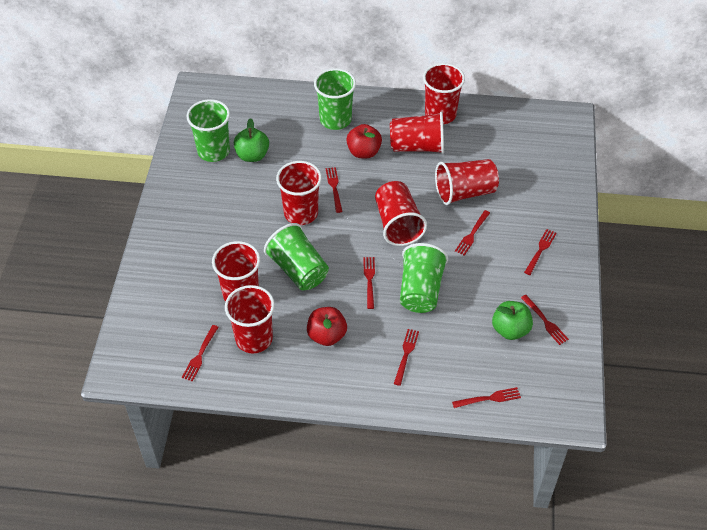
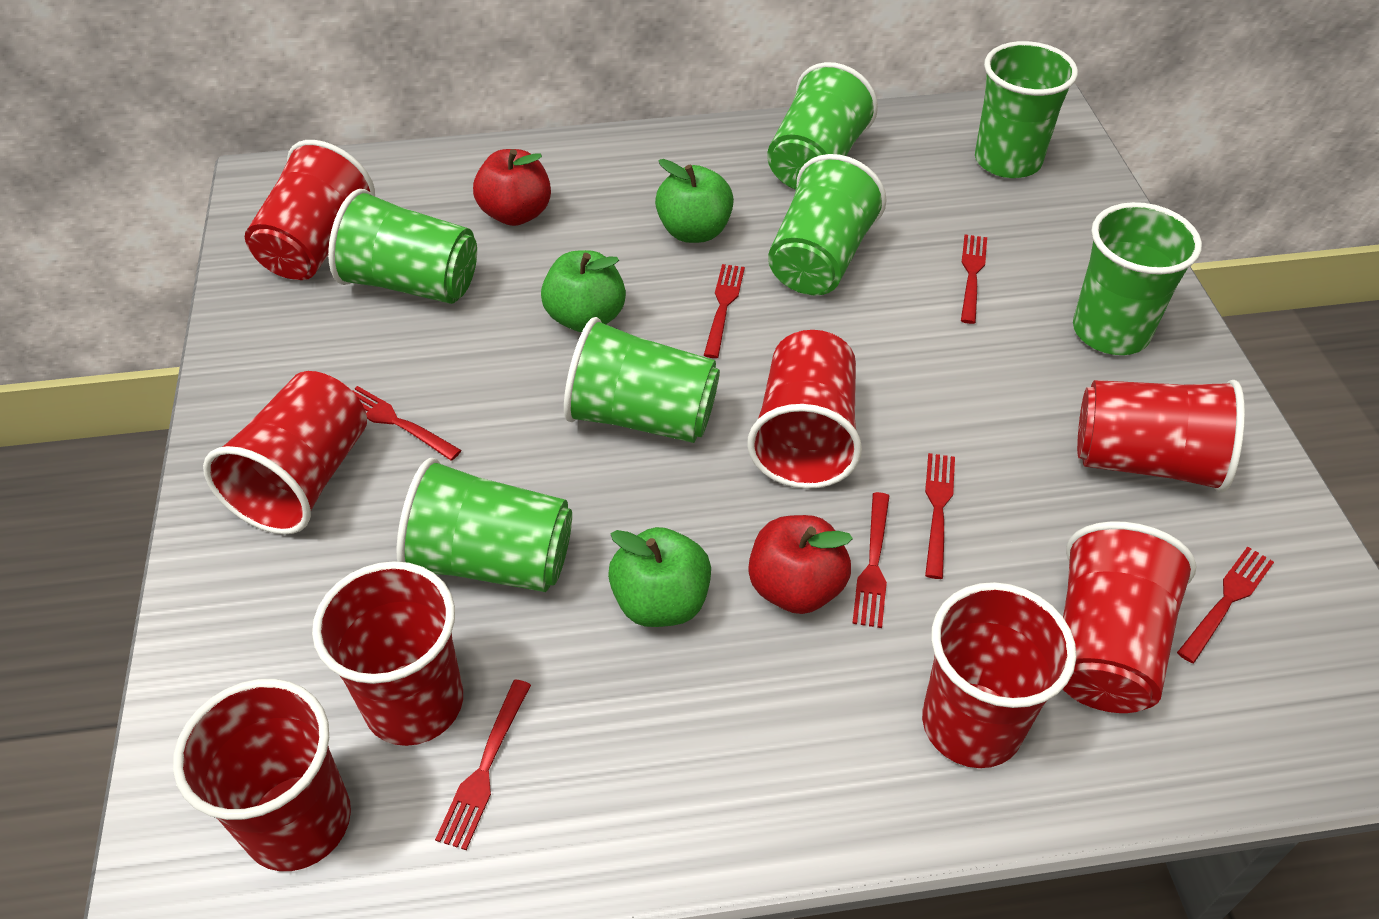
green apple: 2 -> 3
green cup: 4 -> 7
red cup: 7 -> 8
red fork: 8 -> 7

